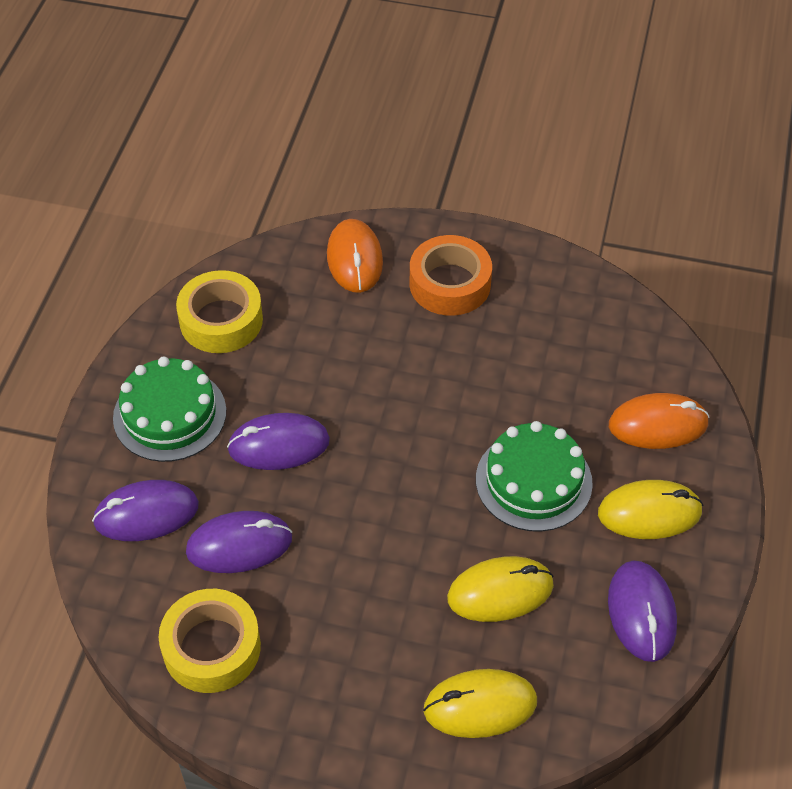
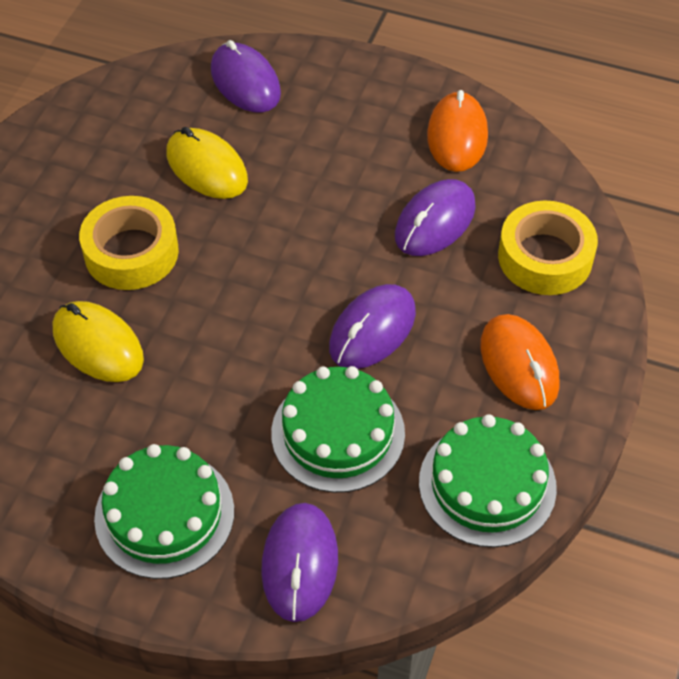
green cake: 2 -> 3
orange tape: 1 -> 0
yellow mouse: 3 -> 2

